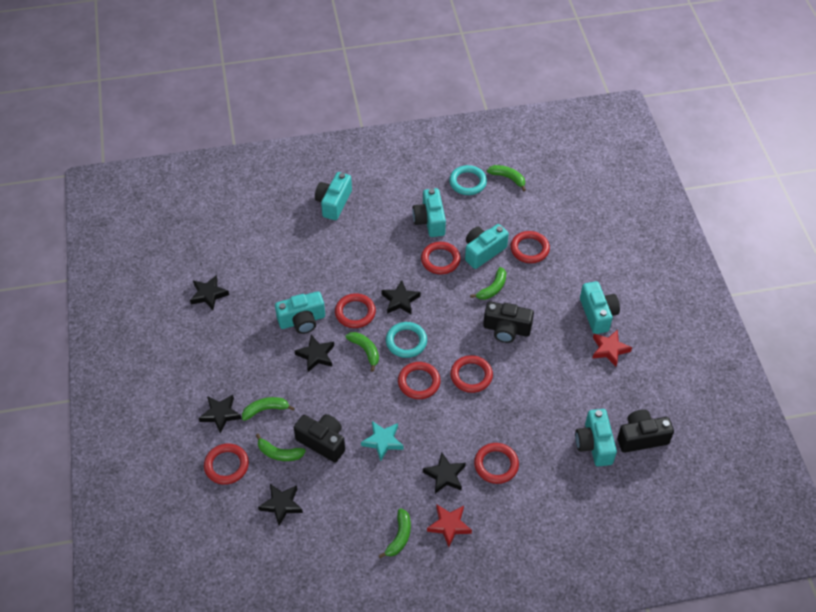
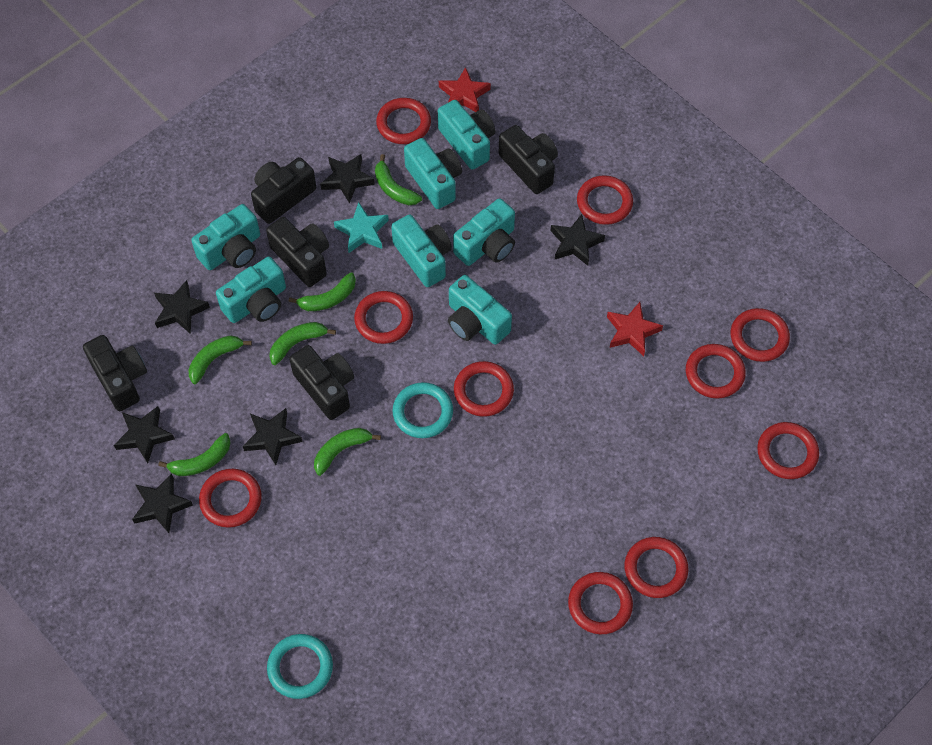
black camera: 3 -> 5
red ring: 7 -> 10
turquoise camera: 6 -> 7

